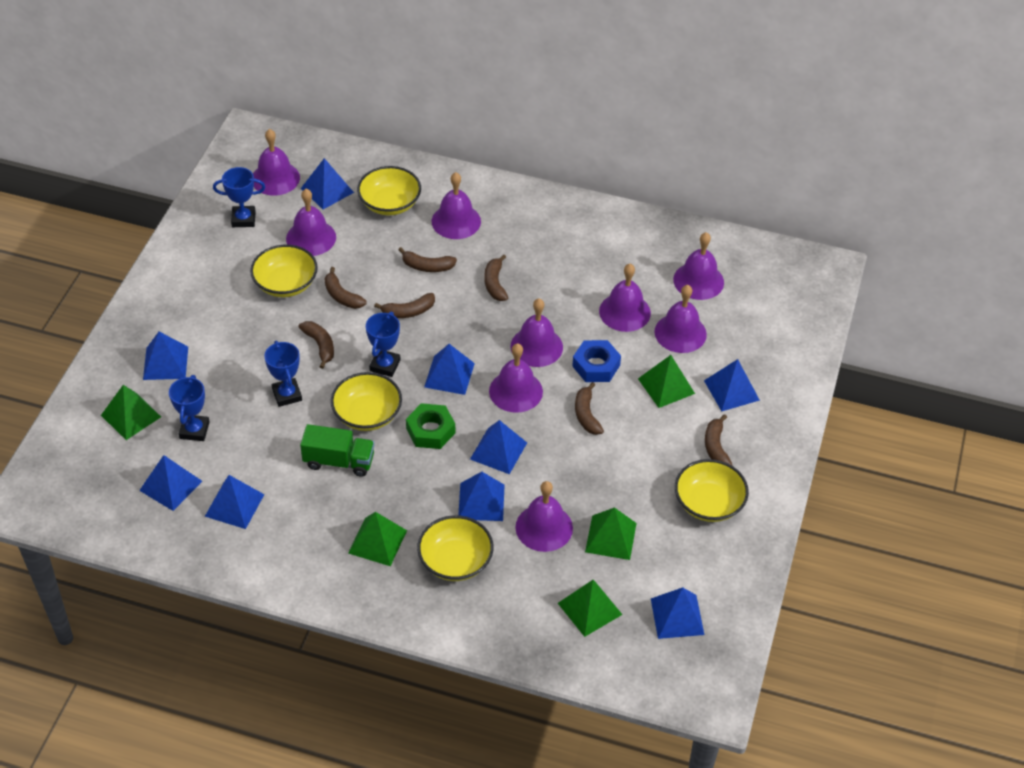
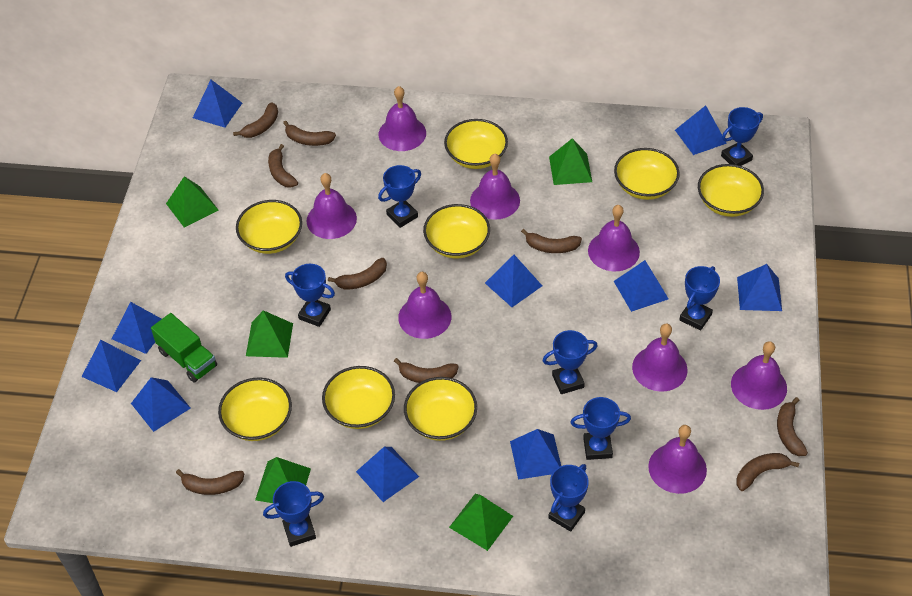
blue nut: 1 -> 0
blue pyramid: 9 -> 10
blue trophy: 4 -> 8
brown banana: 7 -> 9
green nut: 1 -> 0
purple bell: 9 -> 8
yellow bowl: 5 -> 8

